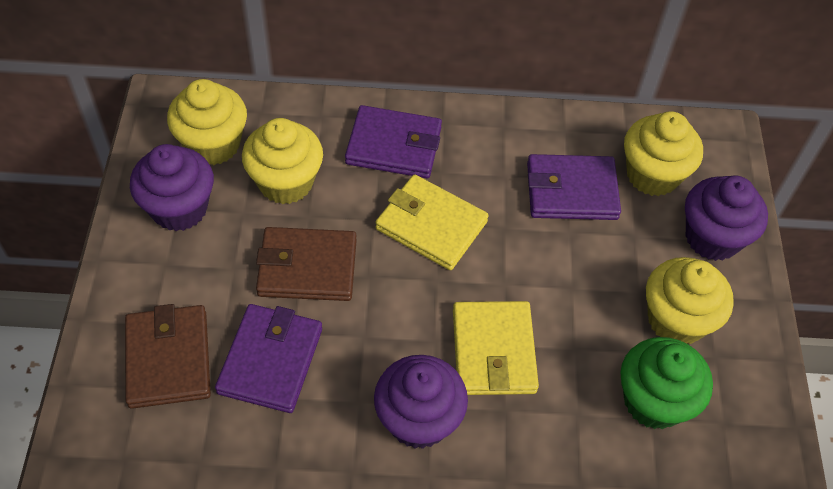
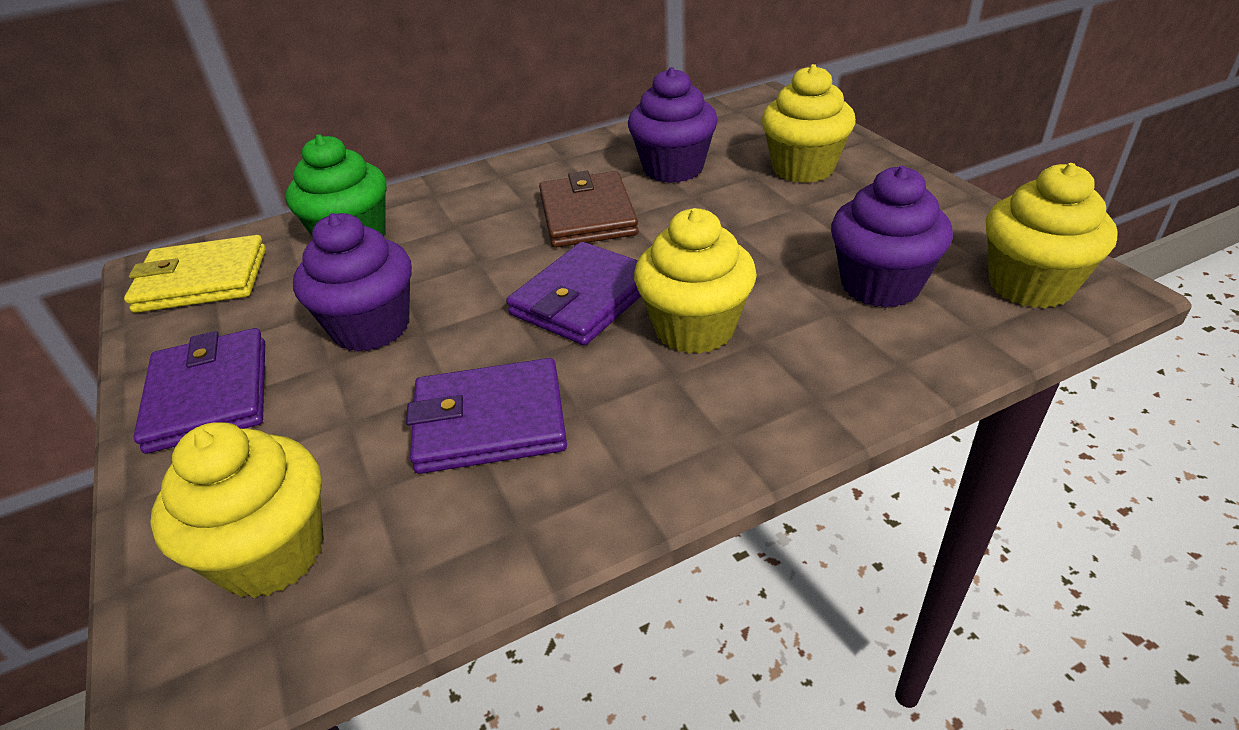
brown wallet: 2 -> 1
yellow wallet: 2 -> 1

